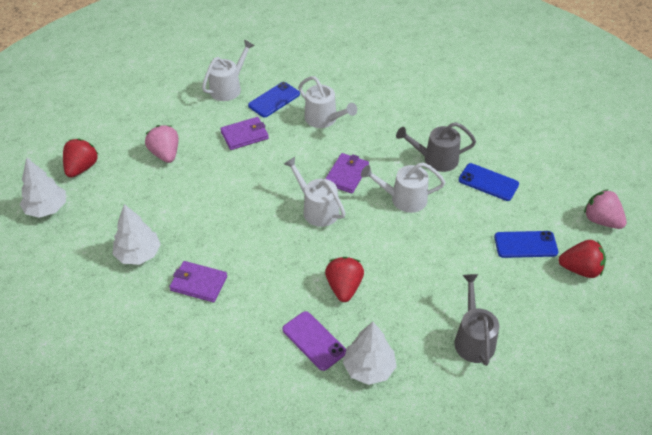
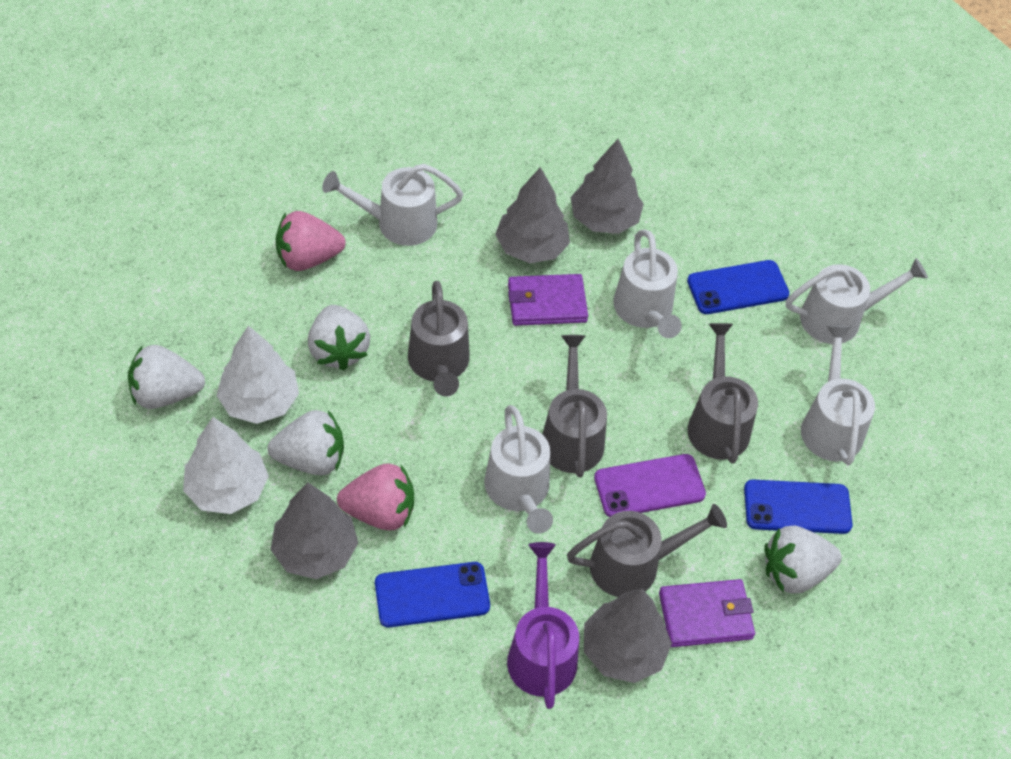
grey tree: 0 -> 4
grey watering can: 2 -> 4
purple wallet: 3 -> 2
purple watering can: 0 -> 1
red strawberry: 3 -> 0
white strawberry: 0 -> 4
white tree: 3 -> 2
white watering can: 4 -> 5

